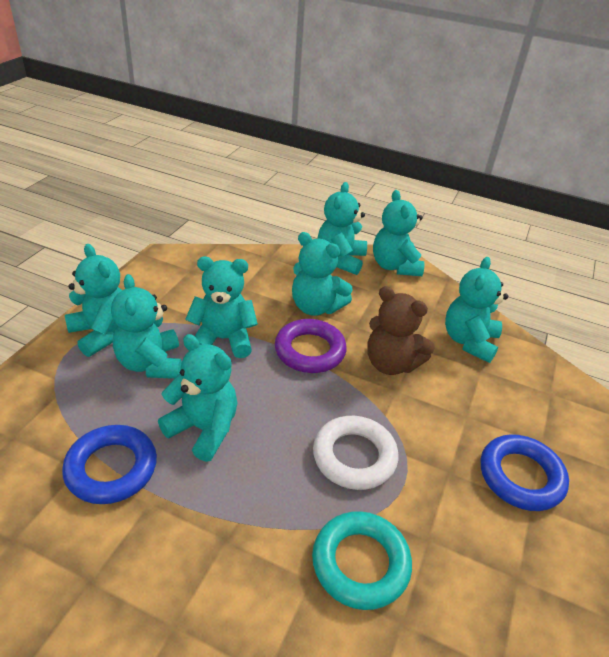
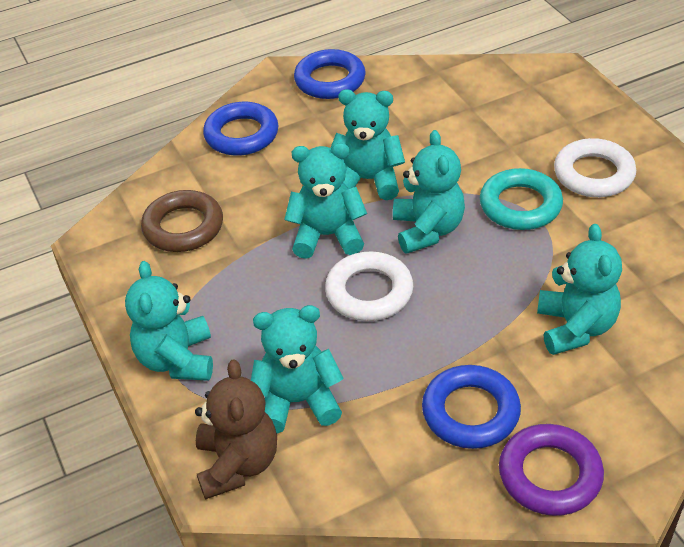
blue ring: 2 -> 3
brown ring: 0 -> 1
turquoise teddy bear: 8 -> 6
white ring: 1 -> 2

